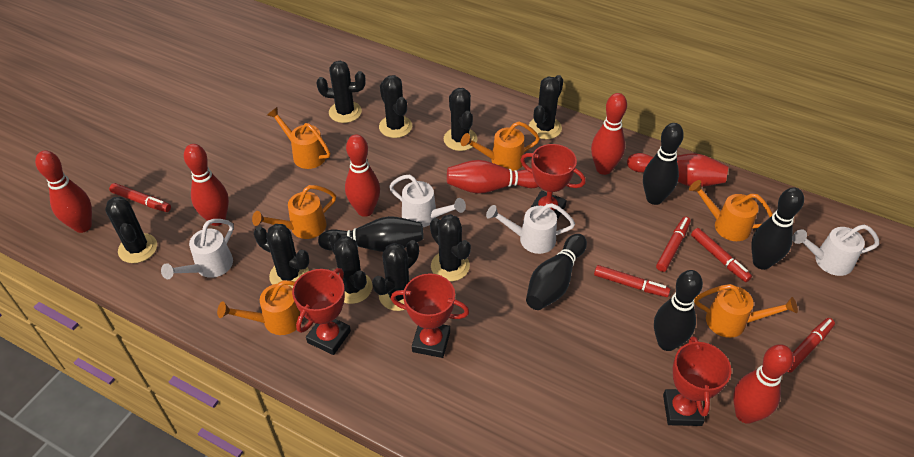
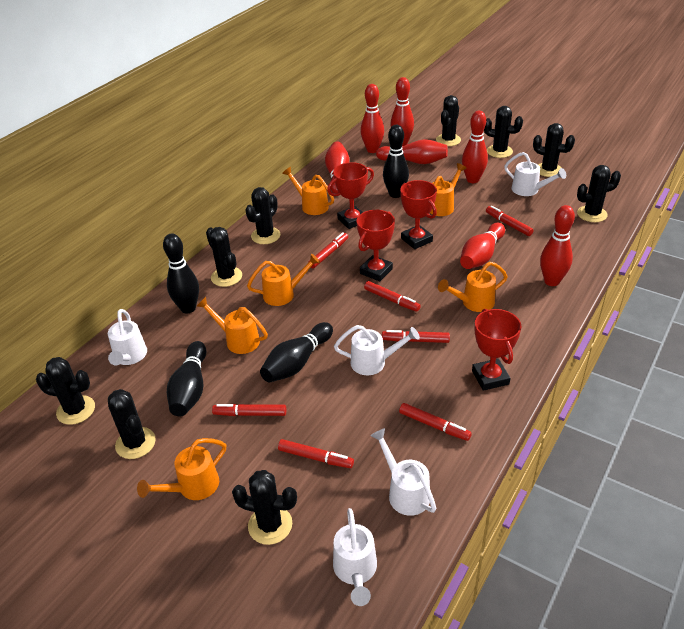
black bowling pin: 5 -> 4
red marker: 5 -> 7
white watering can: 4 -> 5

